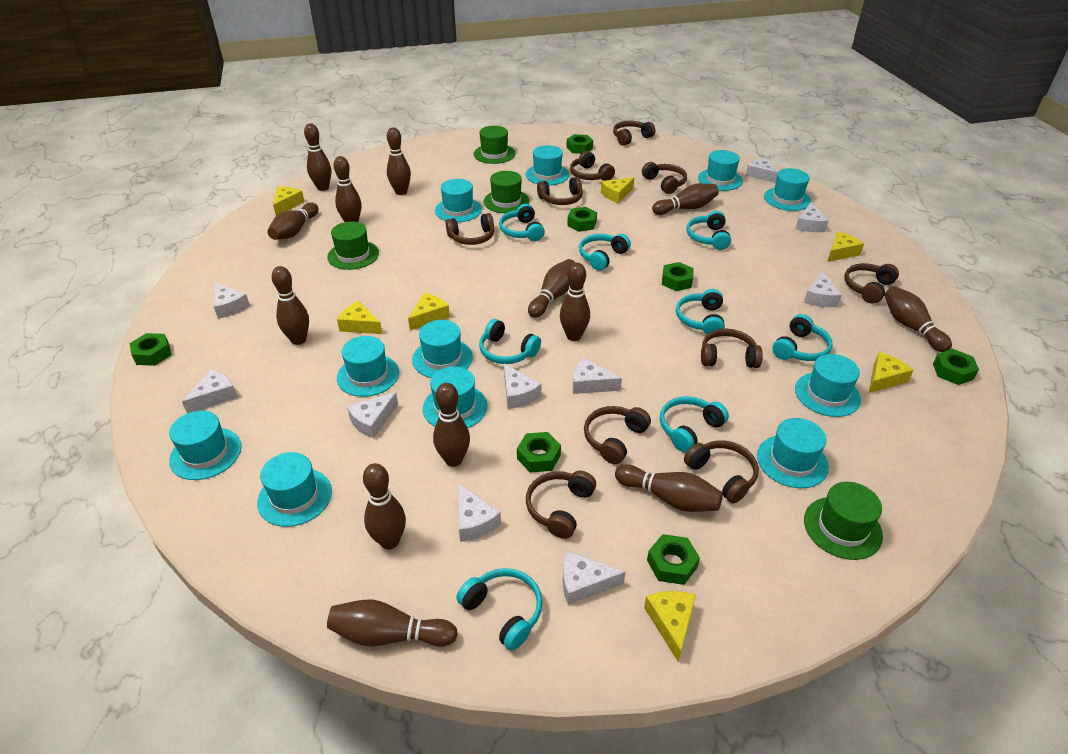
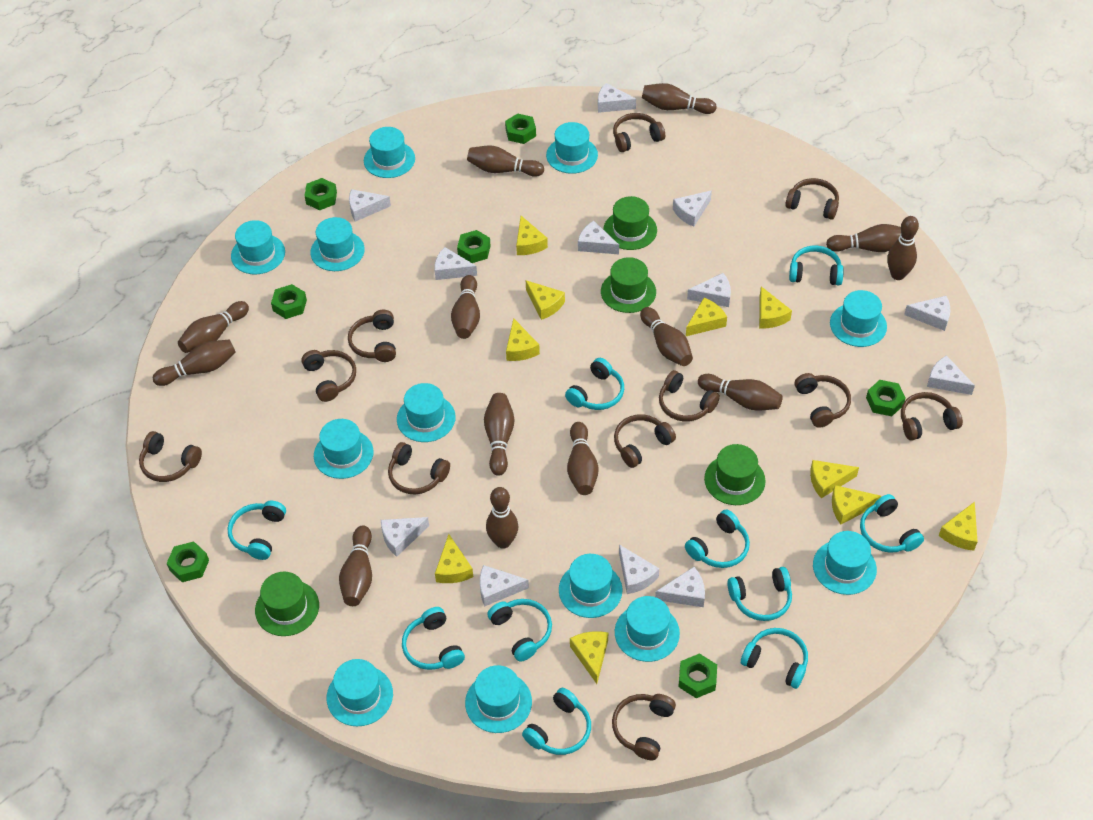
brown headphones: 10 -> 11
turquoise hat: 11 -> 12
turquoise headphones: 8 -> 10
white cheese: 10 -> 12
yellow cheese: 7 -> 10

